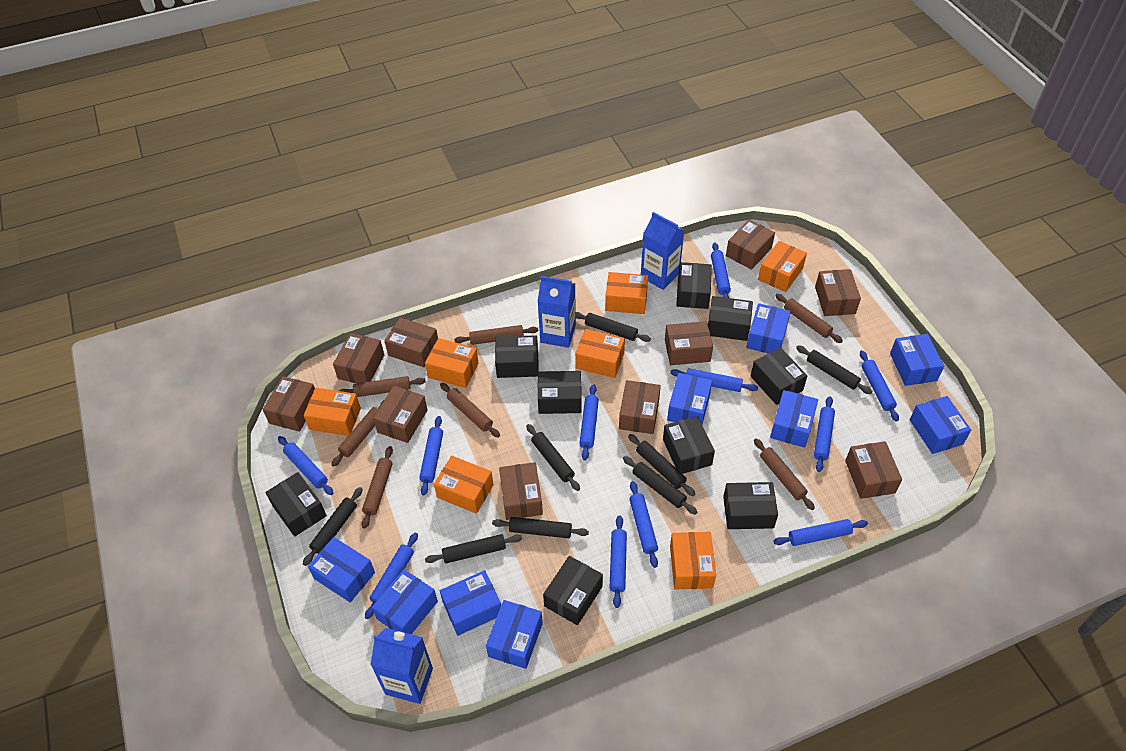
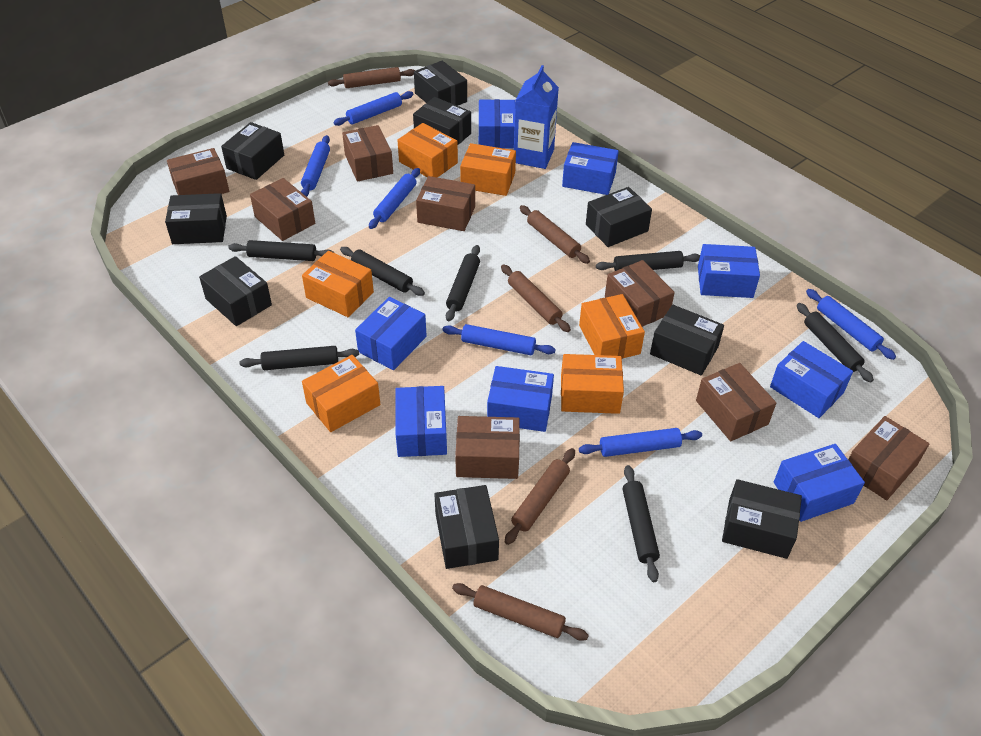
black rolling pin: 8 -> 7
blue box: 9 -> 8
blue carton: 3 -> 1
blue rolling pin: 11 -> 6
brown box: 10 -> 8
brown rolling pin: 7 -> 5
orange box: 7 -> 6

